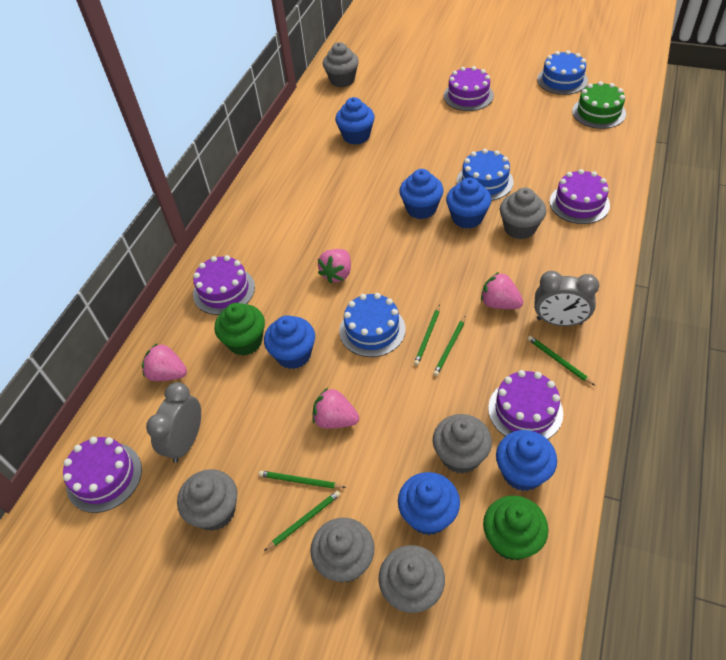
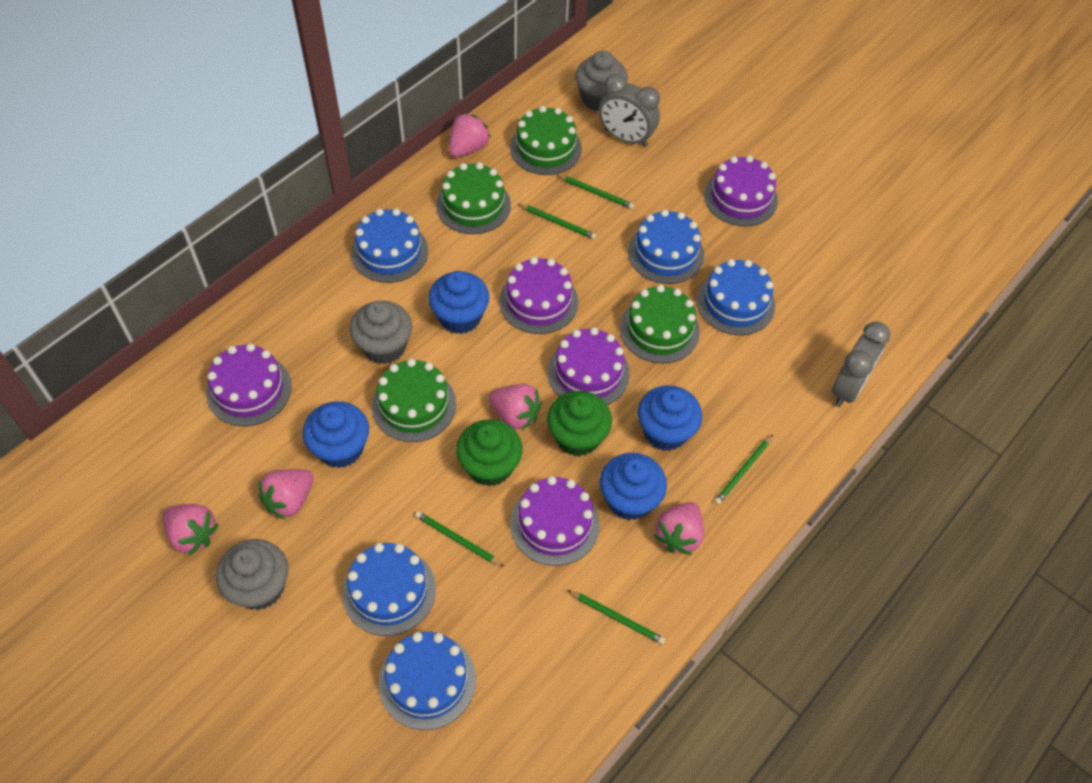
blue cake: 3 -> 5
blue cupcake: 6 -> 4
green cake: 1 -> 4
grey cupcake: 6 -> 3
pink strawberry: 4 -> 5

